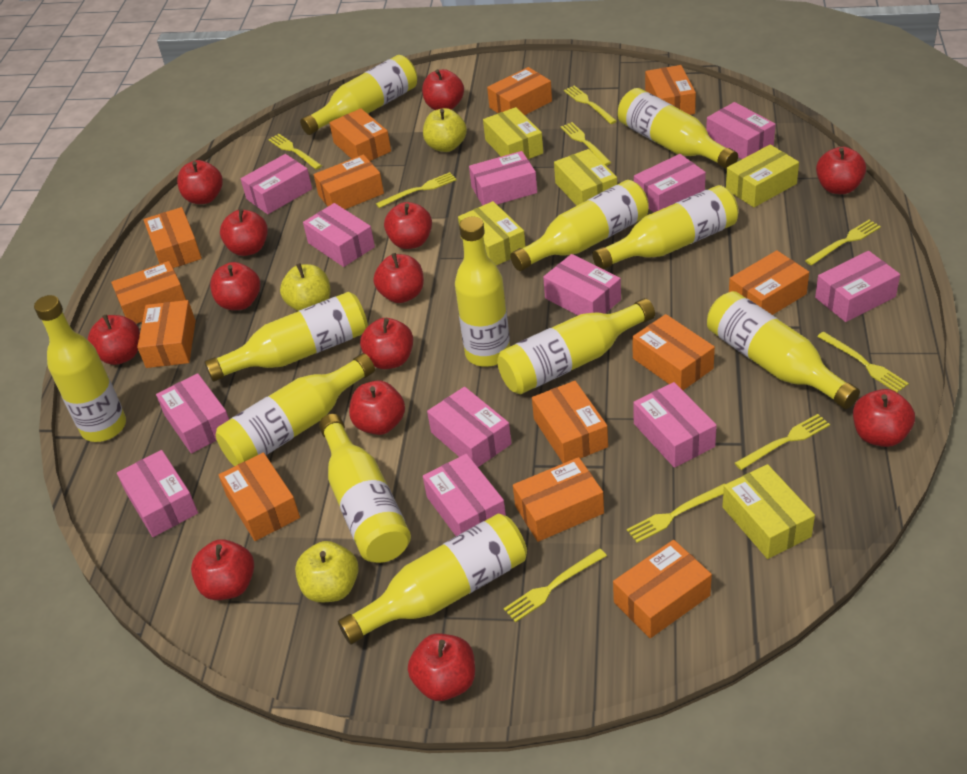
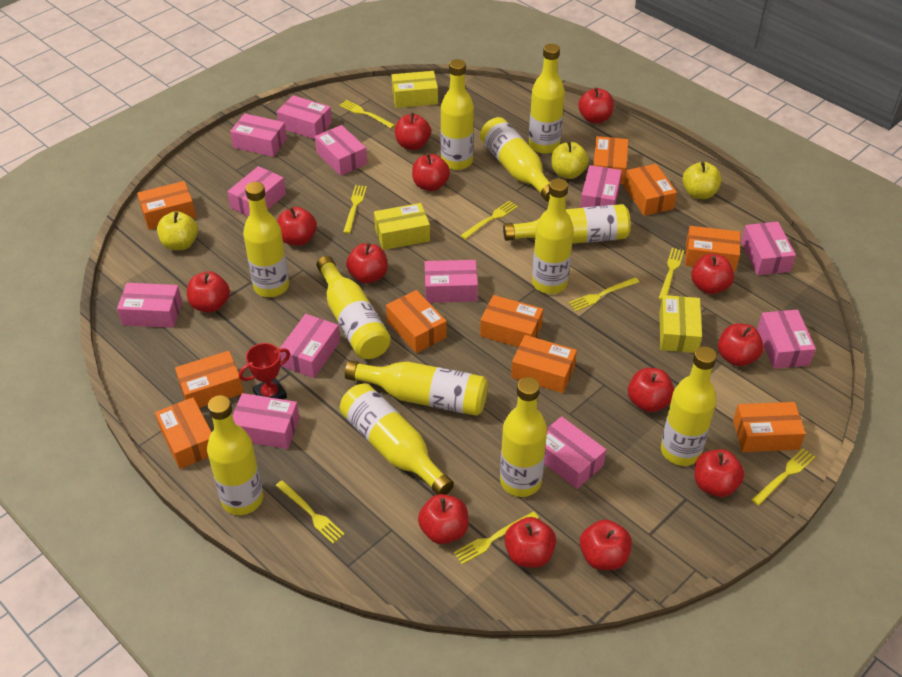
orange box: 13 -> 10
red trophy: 0 -> 1
yellow box: 5 -> 3
yellow fork: 9 -> 8

